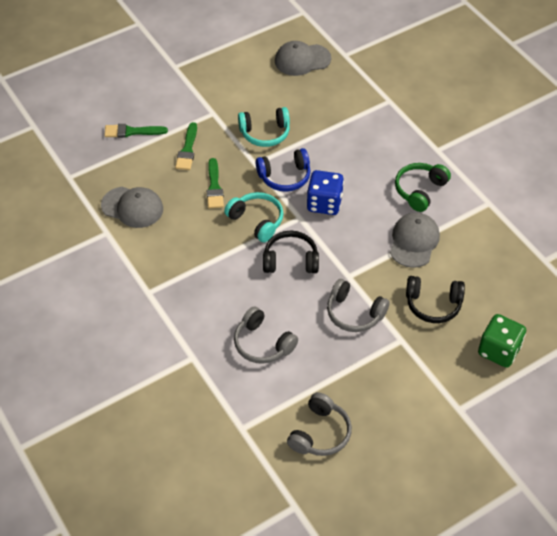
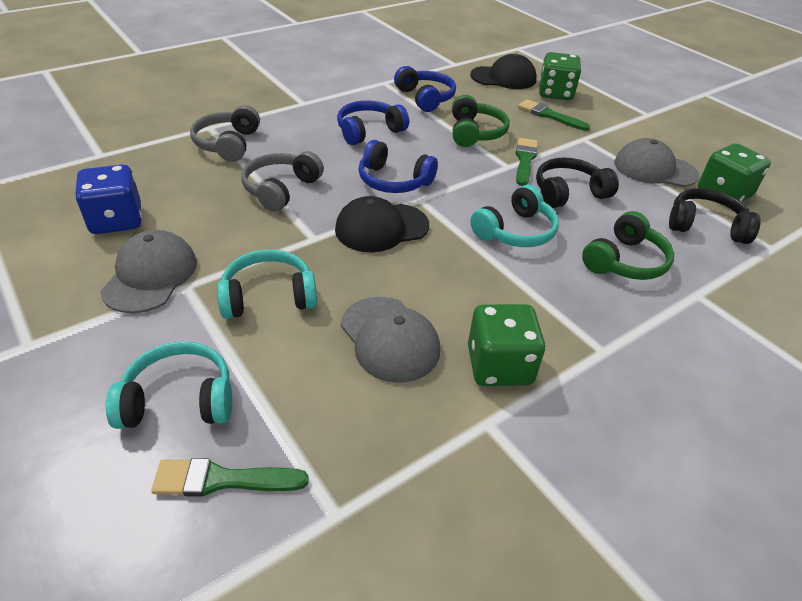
black cap: 0 -> 2
blue headphones: 1 -> 3
green dice: 1 -> 3
green headphones: 1 -> 2
grey headphones: 3 -> 2
turquoise headphones: 2 -> 3

